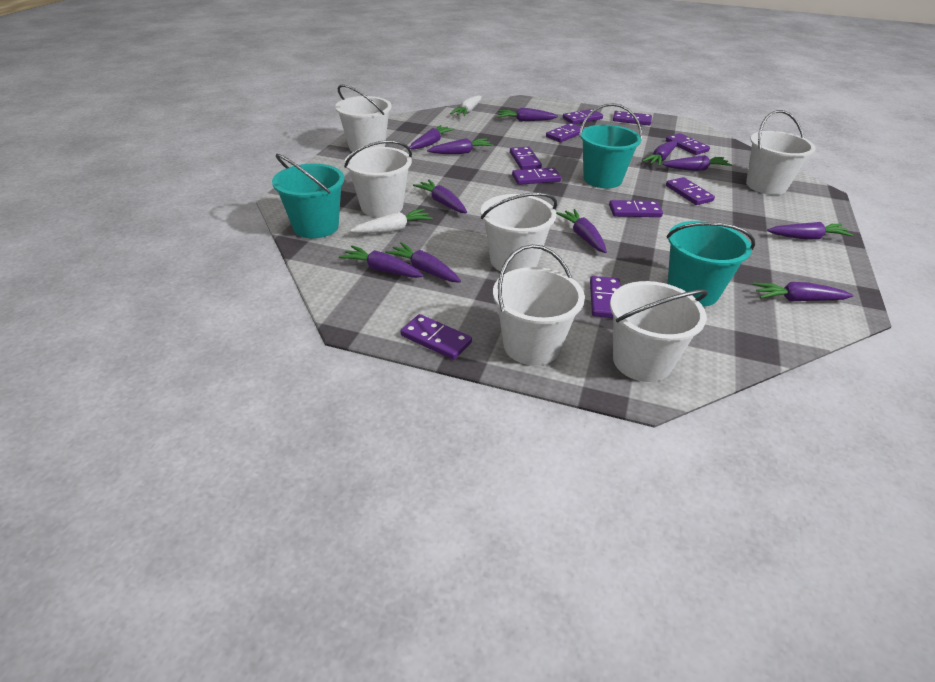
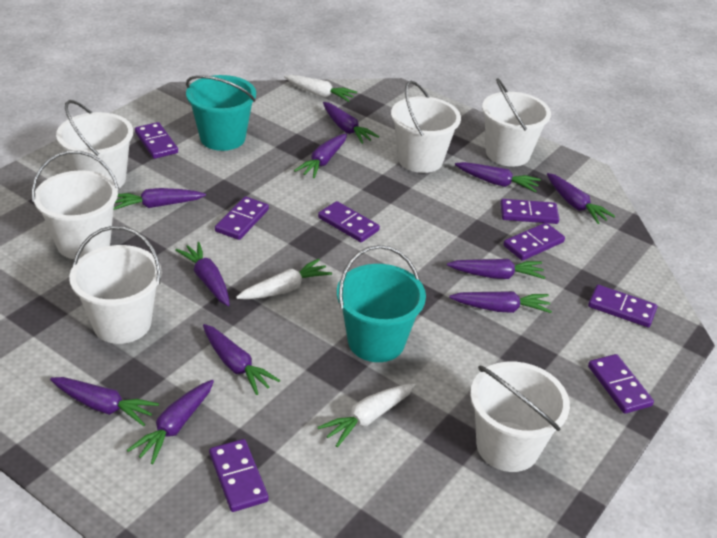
purple domino: 10 -> 8
turquoise bucket: 3 -> 2
white carrot: 2 -> 3

